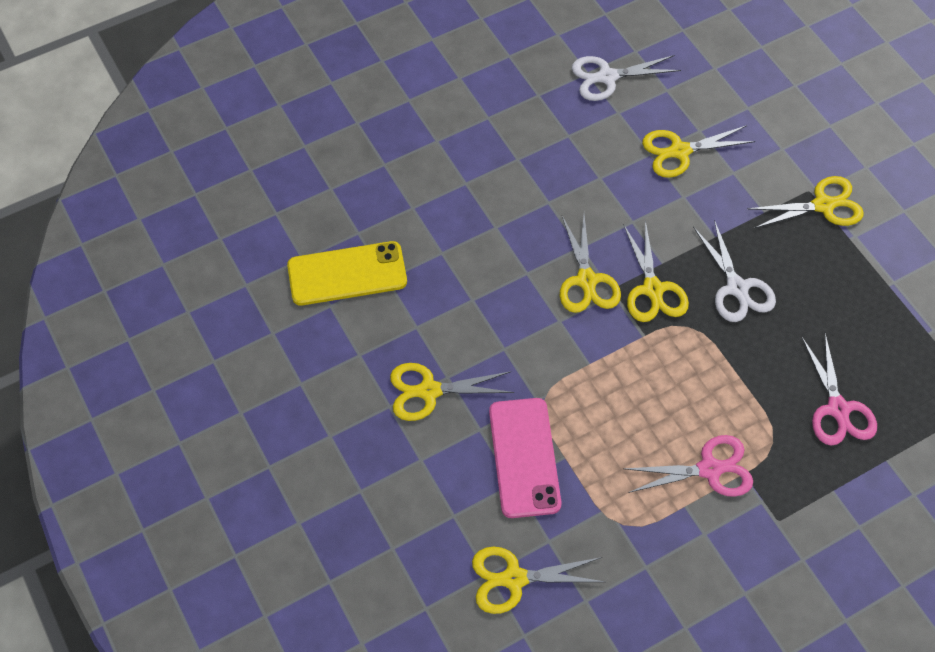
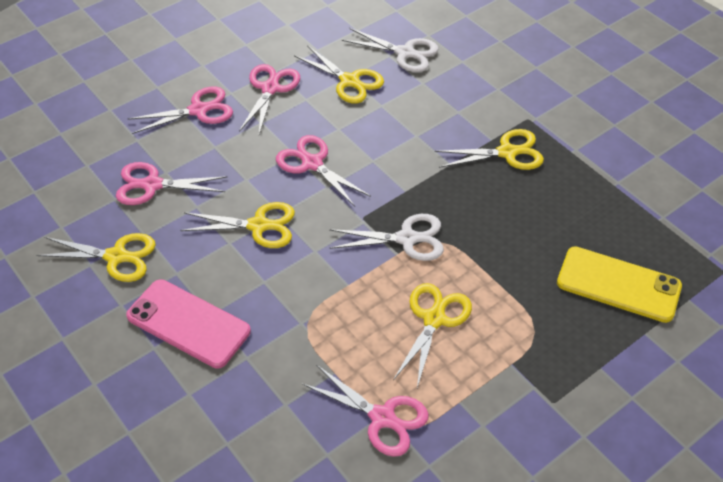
pink scissors: 2 -> 5
yellow scissors: 6 -> 5

